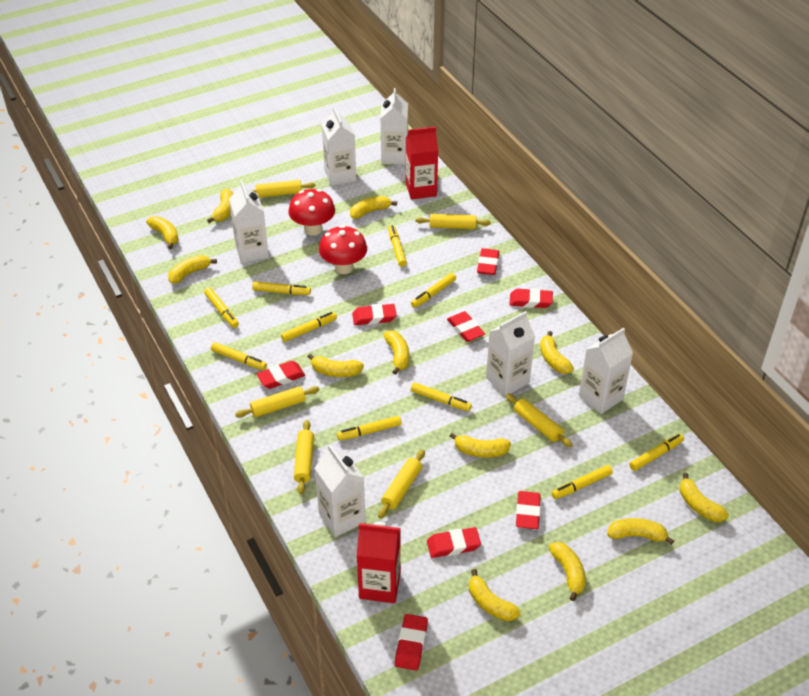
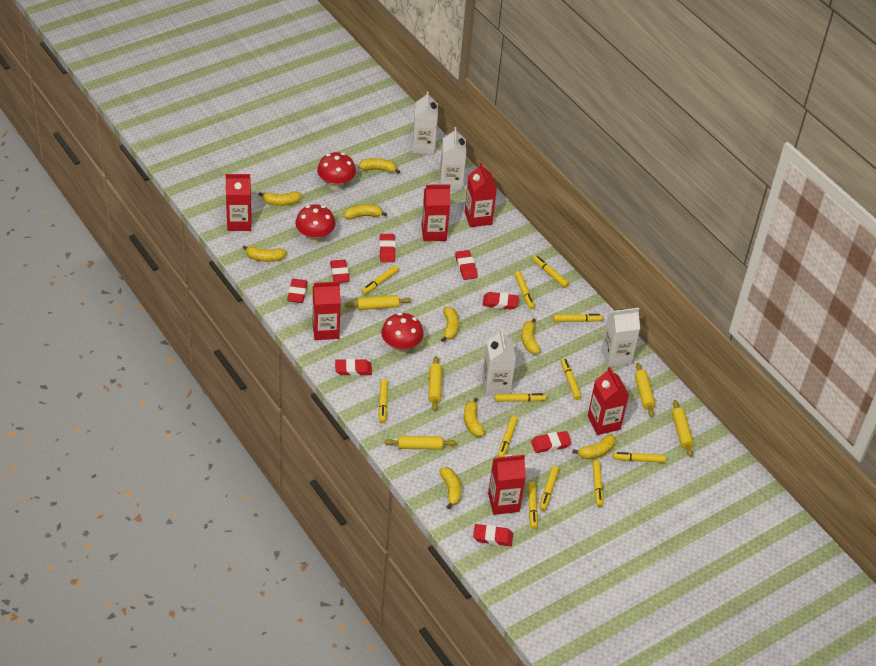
red carton: 2 -> 6
red mushroom: 2 -> 3
white carton: 6 -> 4
yellow banana: 12 -> 9
yellow marker: 10 -> 12
yellow rolling pin: 6 -> 5

